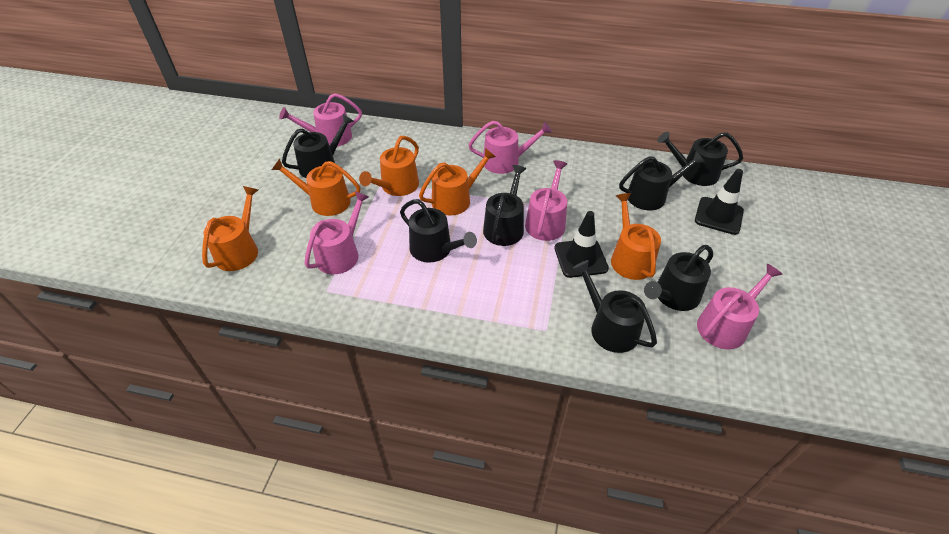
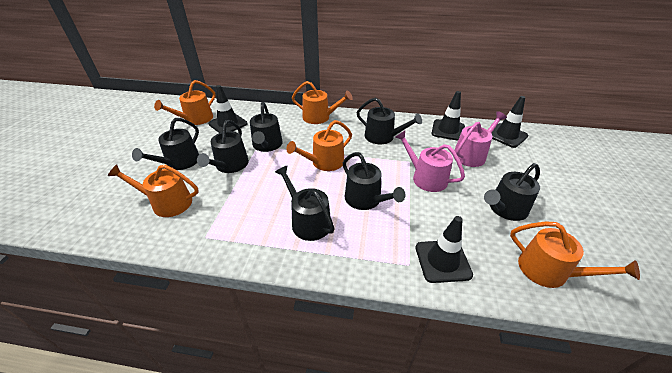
black traffic cone: 2 -> 4
pink watering can: 5 -> 2

